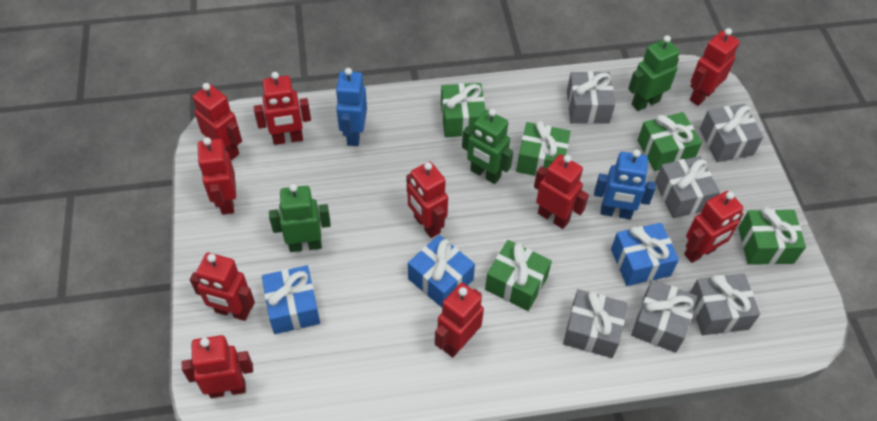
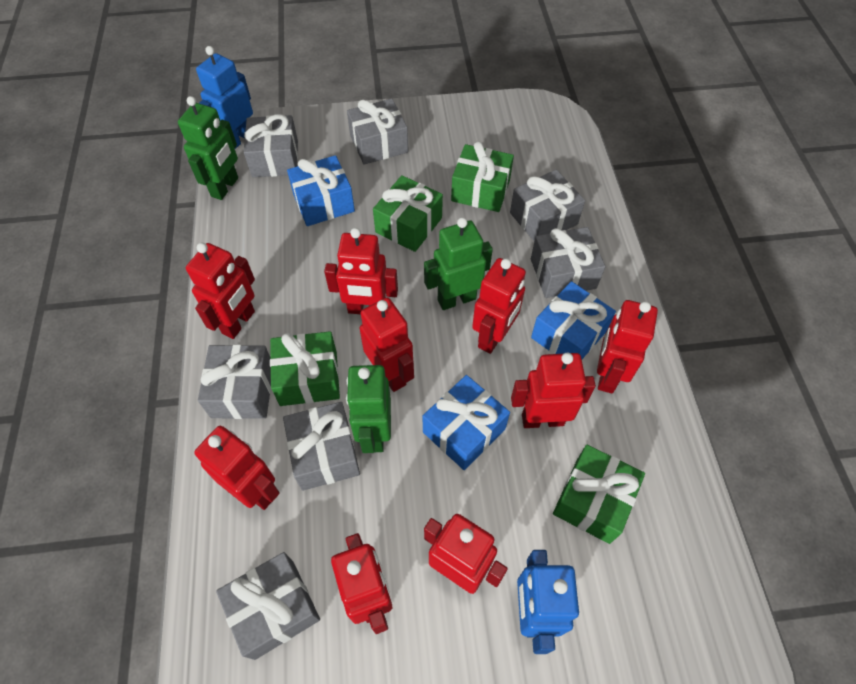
green gift: 5 -> 4
grey gift: 6 -> 7
red robot: 10 -> 9

